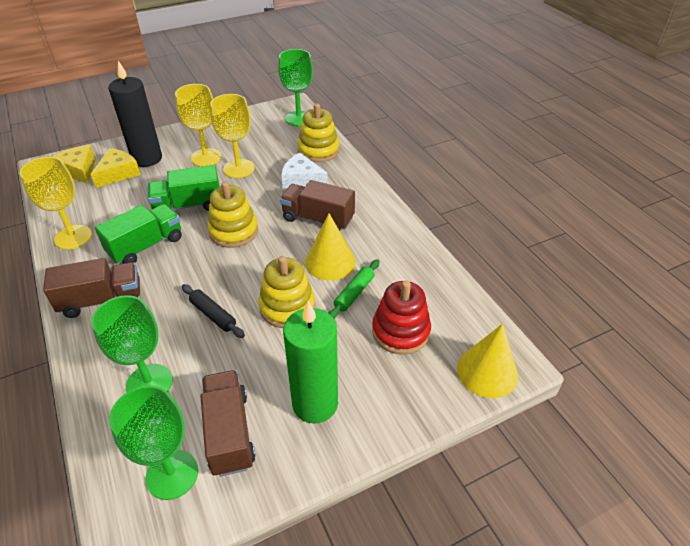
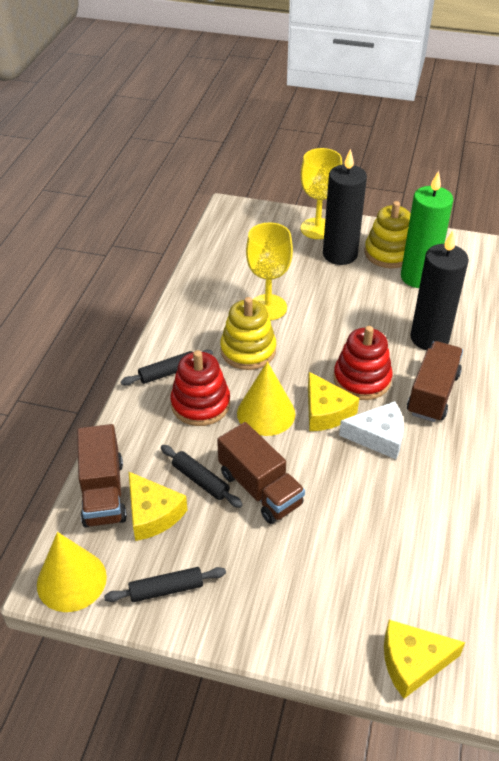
black candle: 1 -> 2
black rolling pin: 1 -> 3
green goblet: 3 -> 0
green rolling pin: 1 -> 0
green truck: 2 -> 0
red stacking toy: 1 -> 2
yellow cheese: 2 -> 3
yellow goblet: 3 -> 2
yellow stacking toy: 3 -> 2

